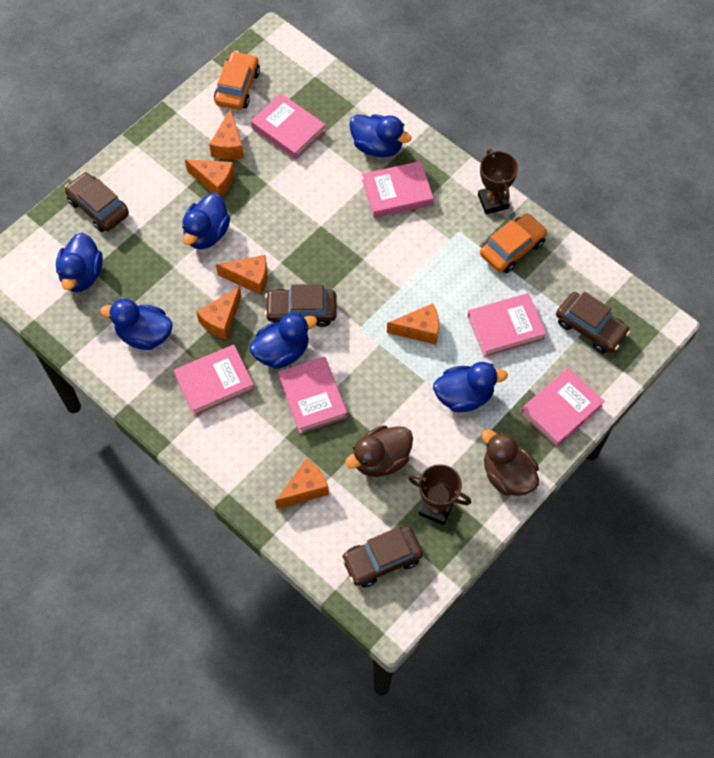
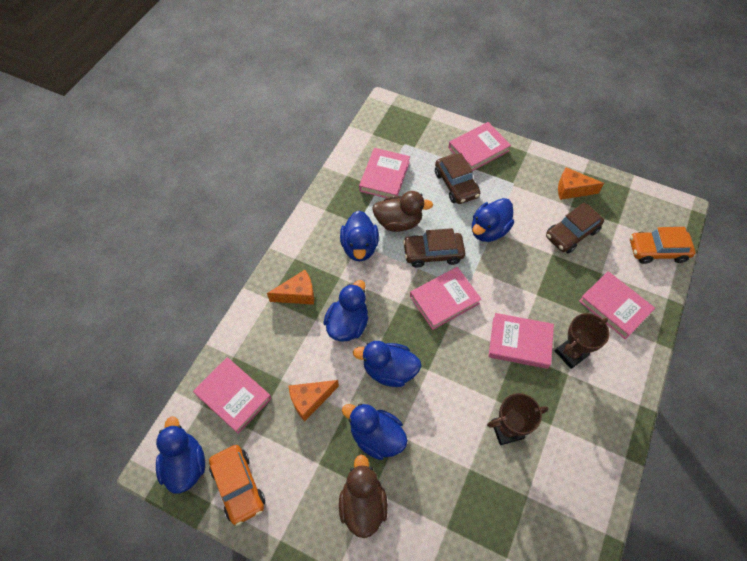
brown car: 4 -> 3
orange cheese: 6 -> 3

